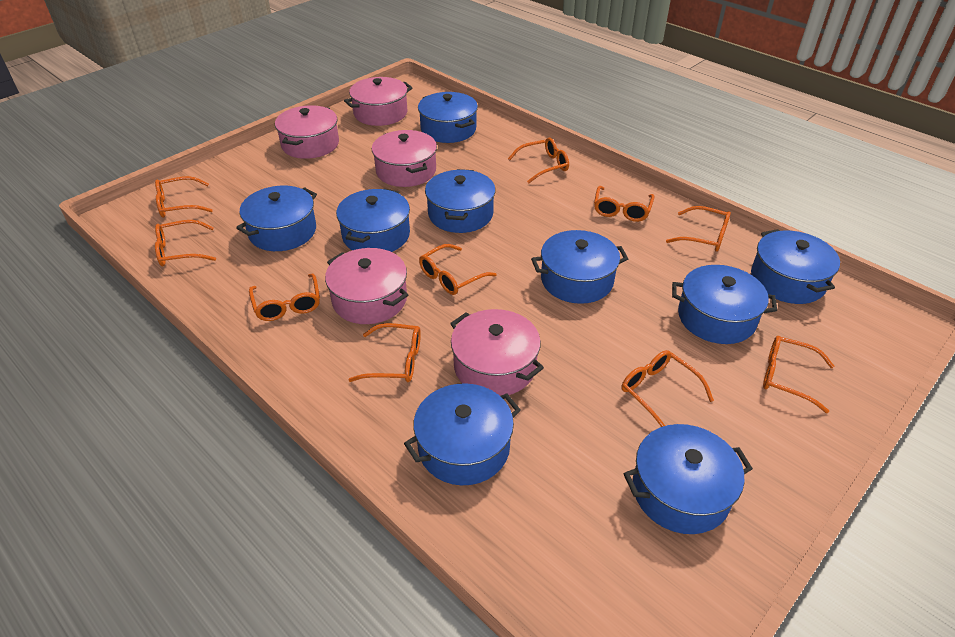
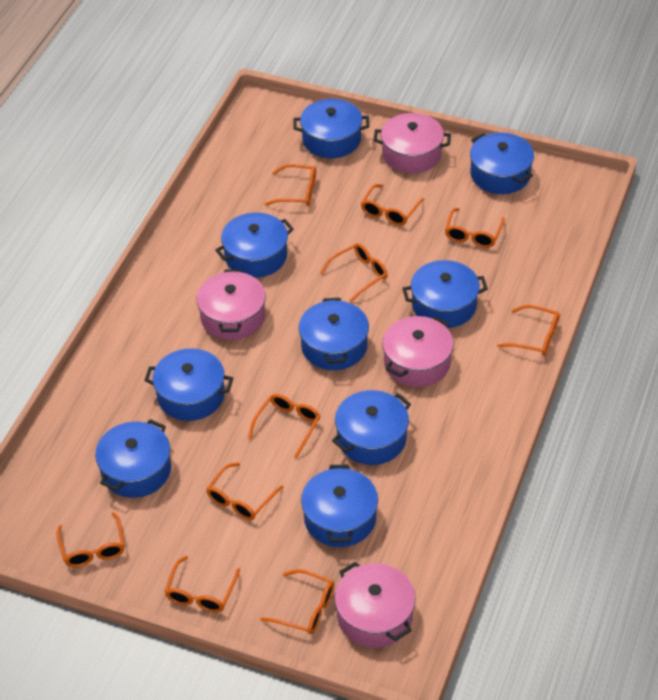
pink pot: 5 -> 4

